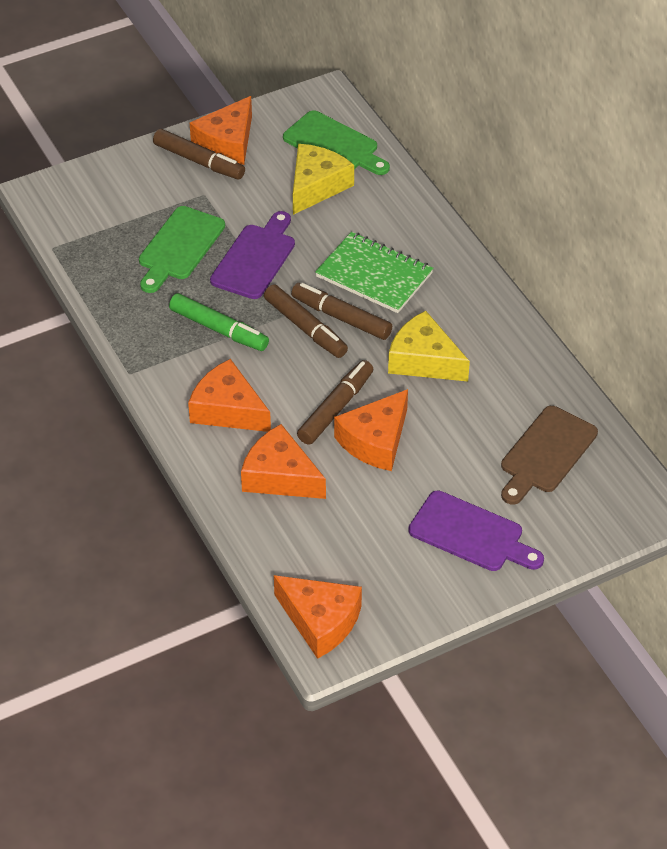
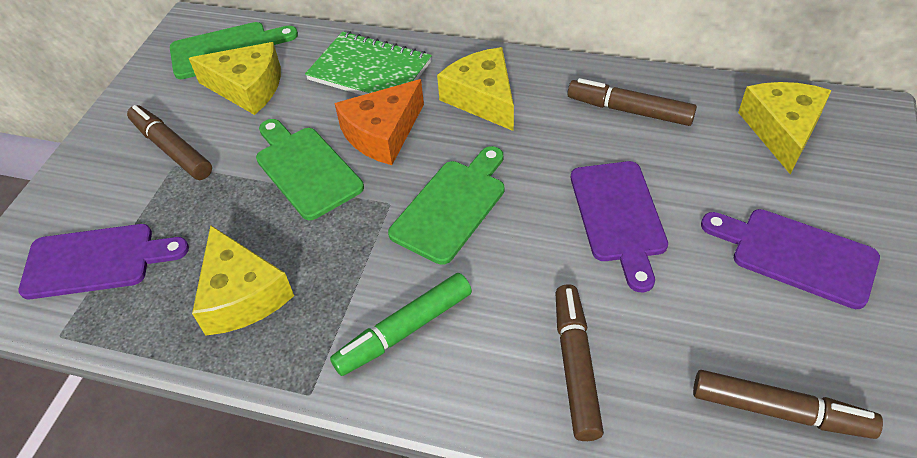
brown cutting board: 1 -> 0
green cutting board: 2 -> 3
orange cheese: 5 -> 1
purple cutting board: 2 -> 3
yellow cheese: 2 -> 4

